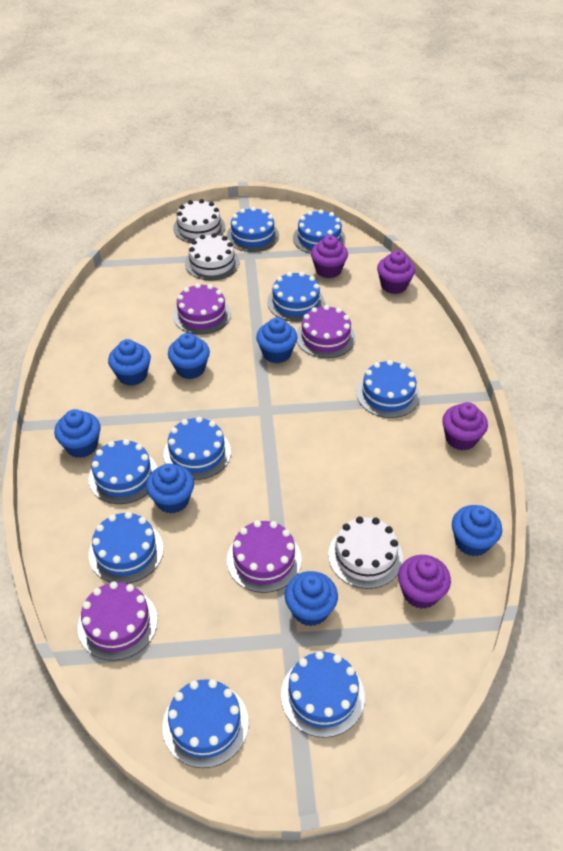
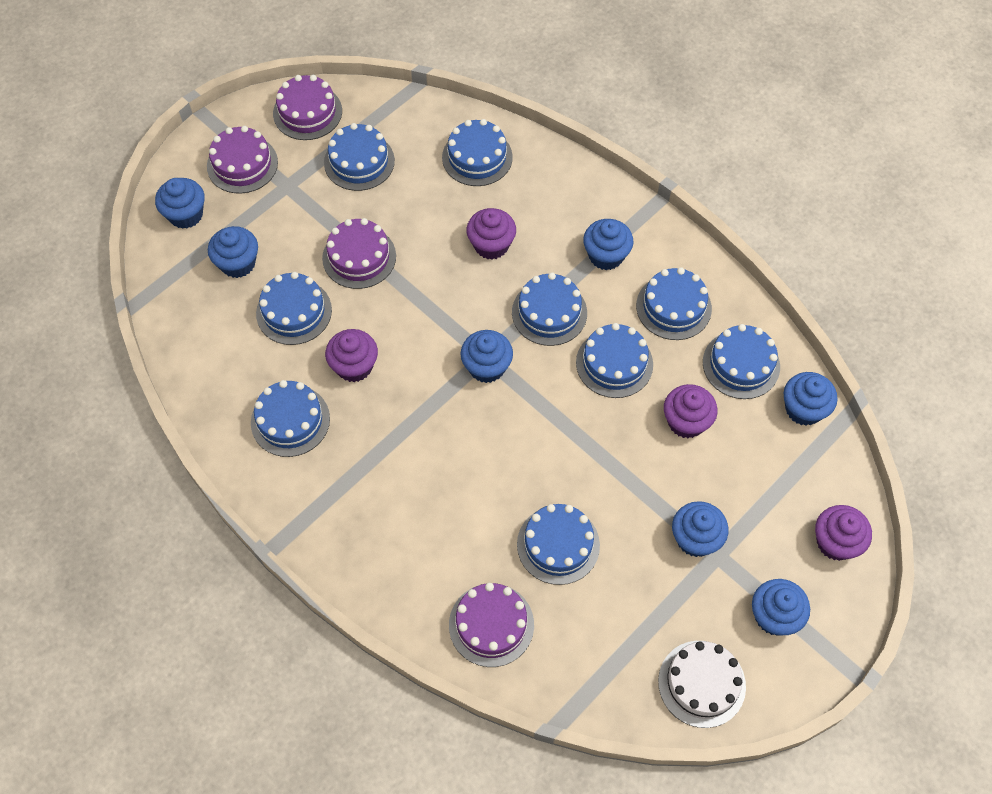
white cake: 3 -> 1

